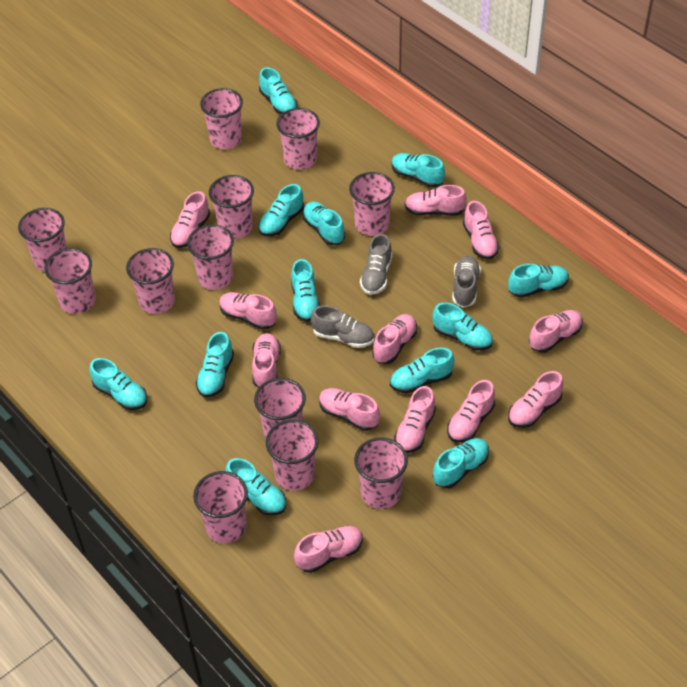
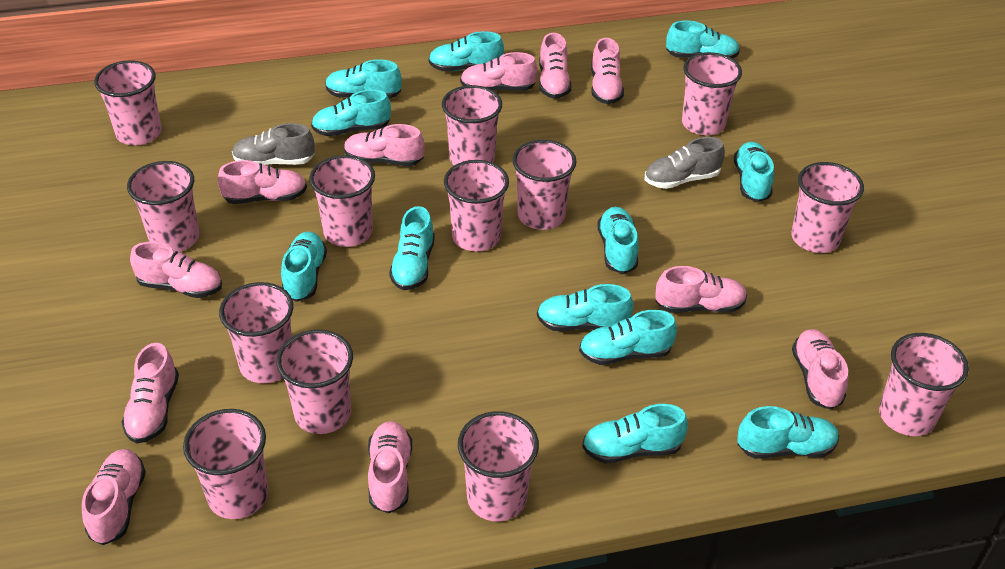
grey shoe: 3 -> 2
pink cup: 12 -> 13
pink shoe: 12 -> 11

